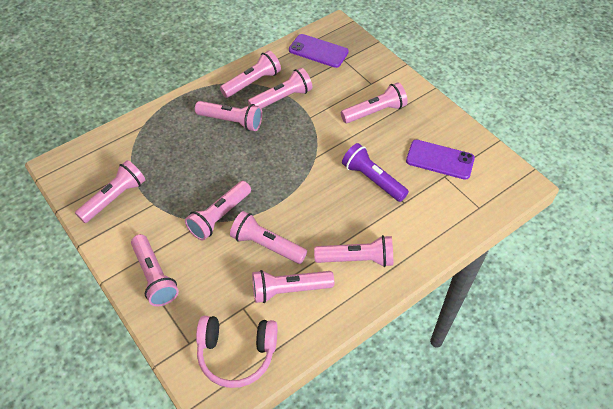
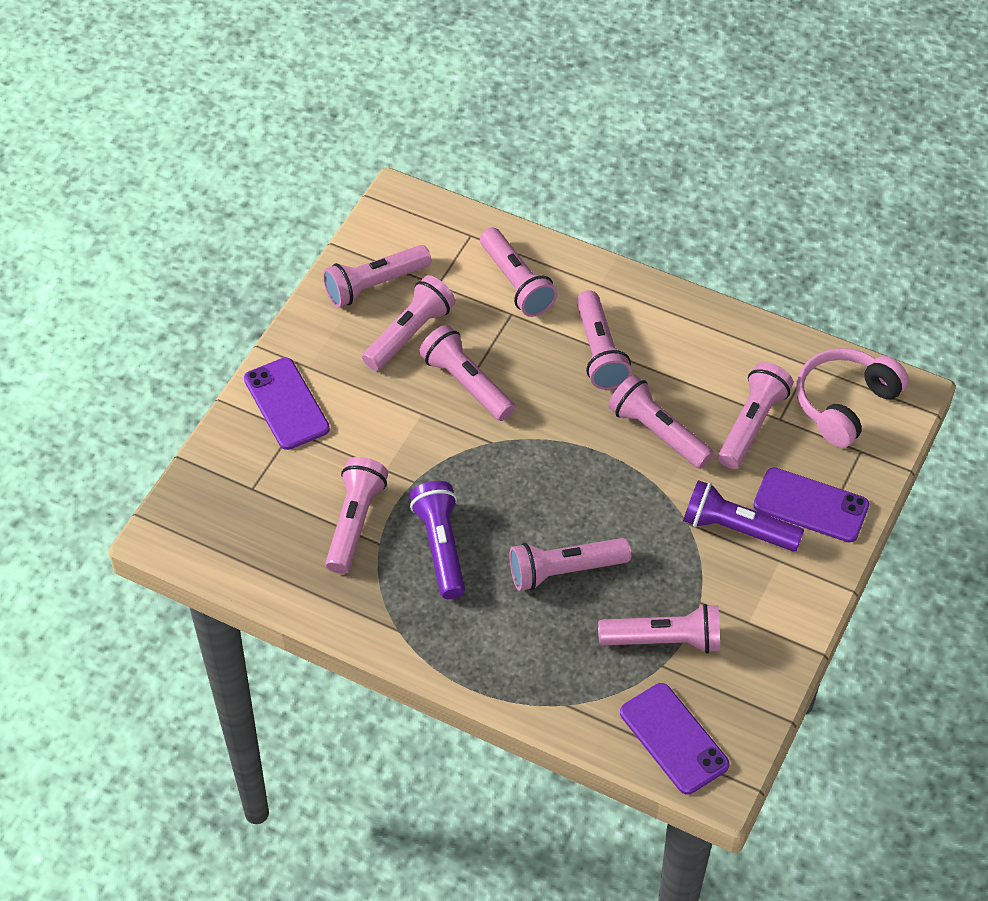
purple flashlight: 1 -> 2
purple phone: 2 -> 3

